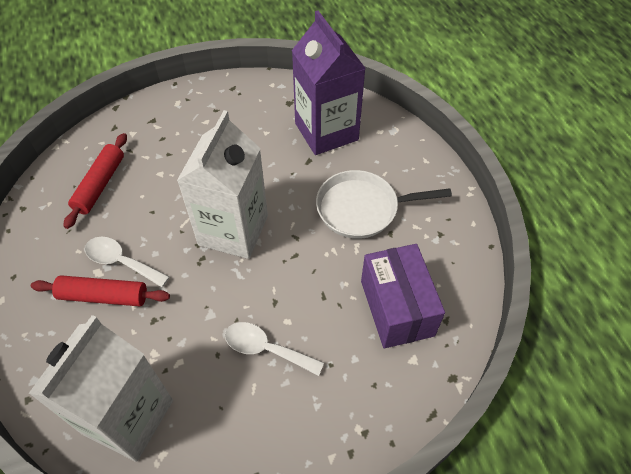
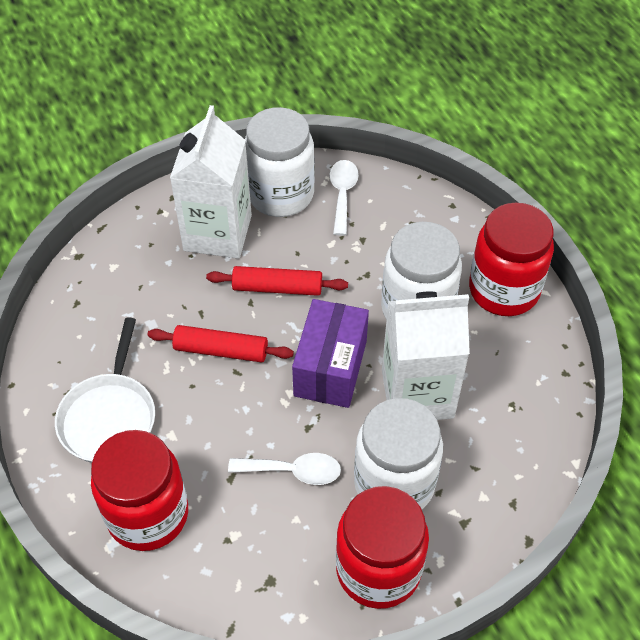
purple carton: 1 -> 0
red jar: 0 -> 3
white jar: 0 -> 3

